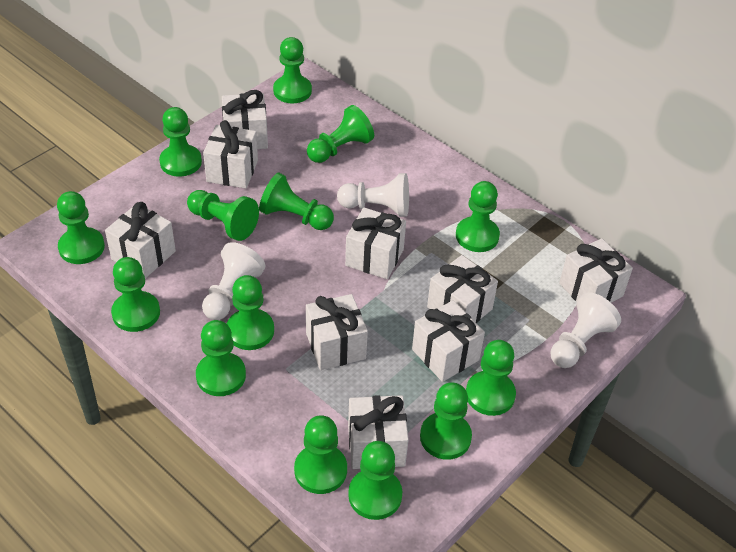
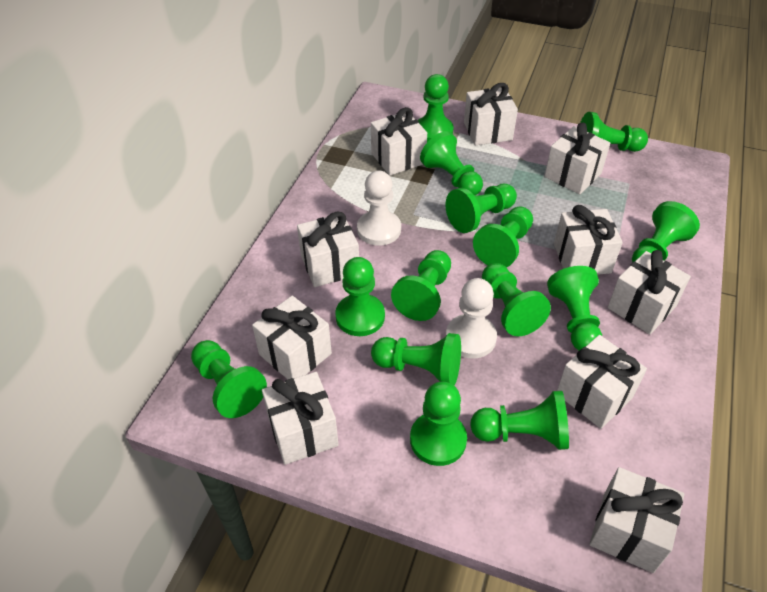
white gift: 9 -> 10
white pawn: 3 -> 2

